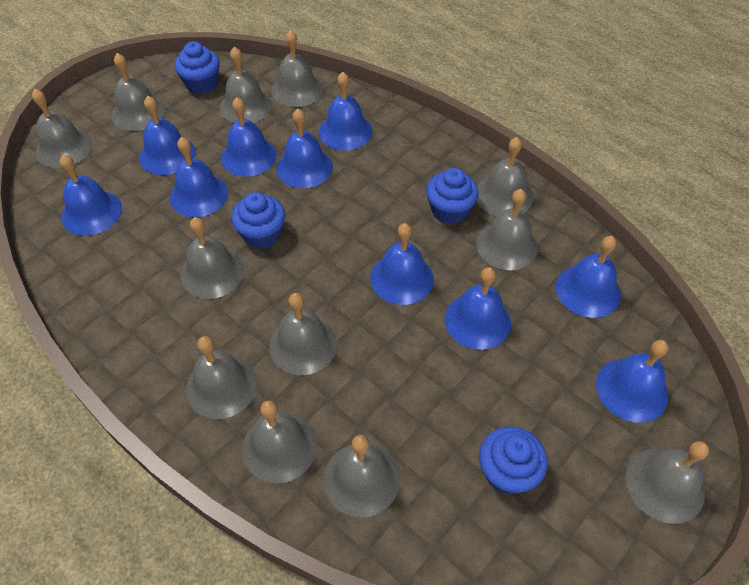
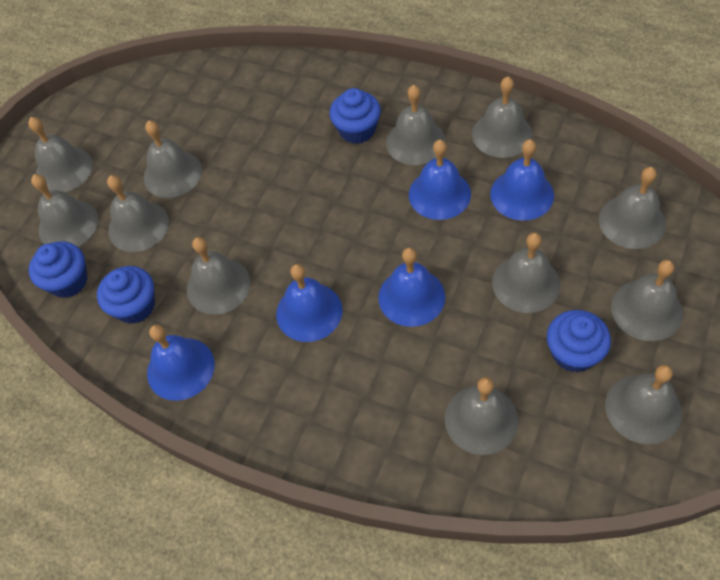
blue bell: 10 -> 5

